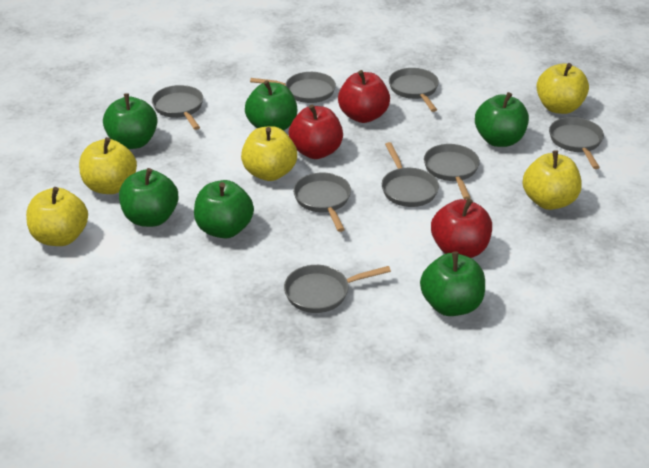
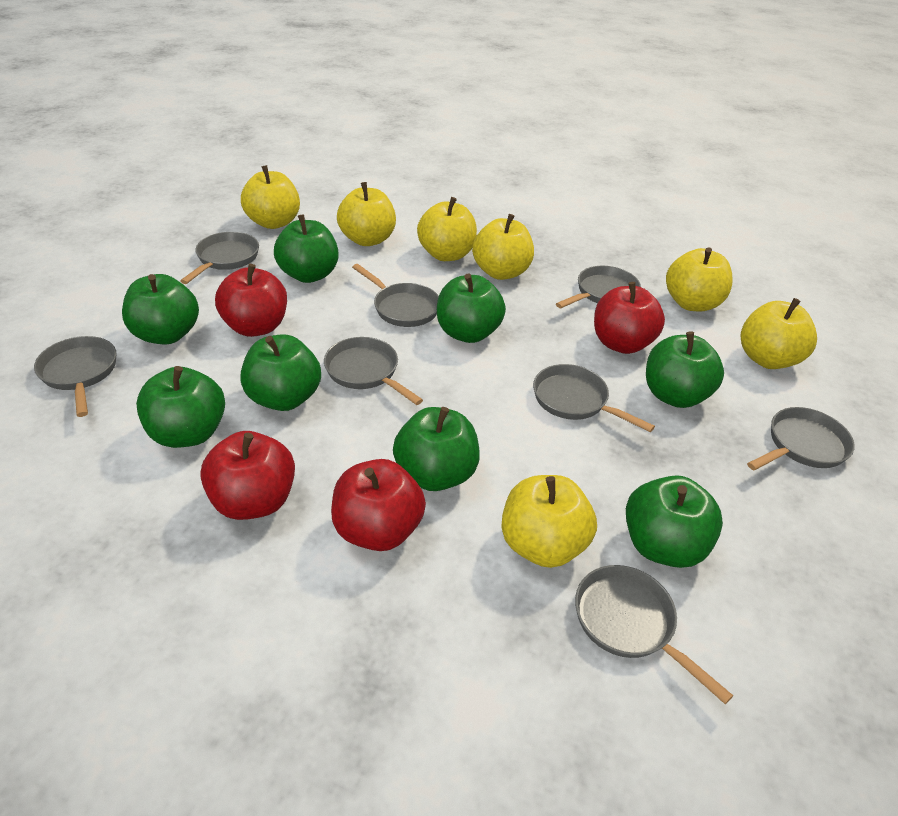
green apple: 6 -> 8
red apple: 3 -> 4
yellow apple: 5 -> 7

